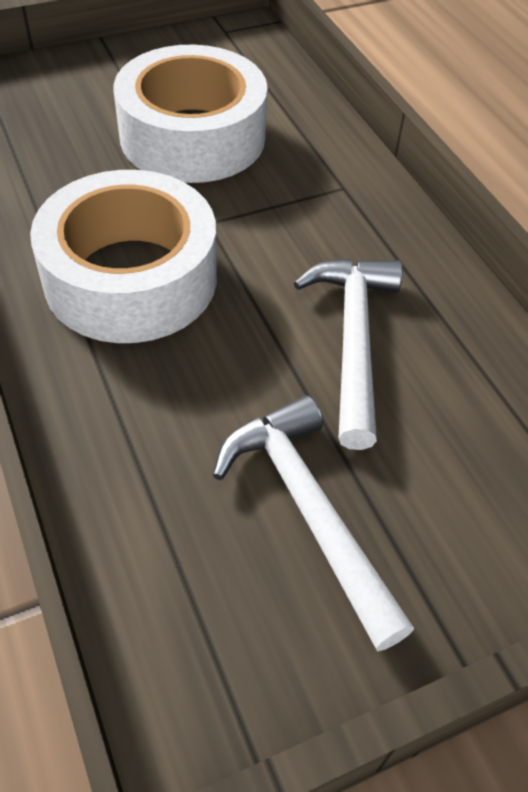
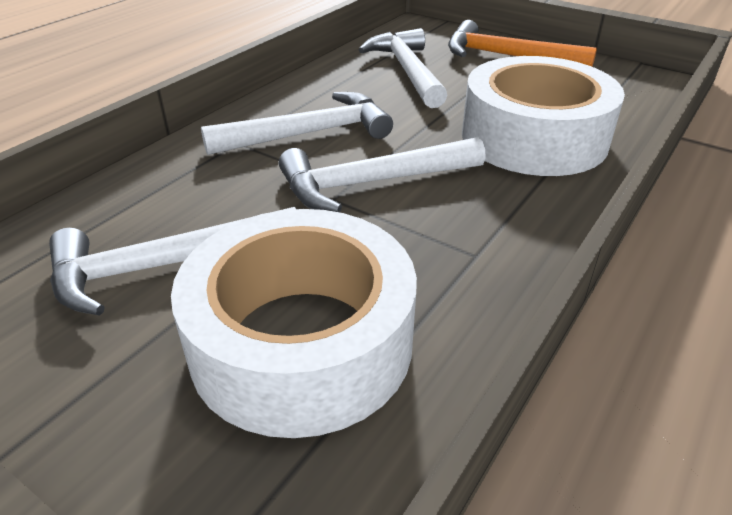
orange hammer: 0 -> 1
white hammer: 2 -> 4

